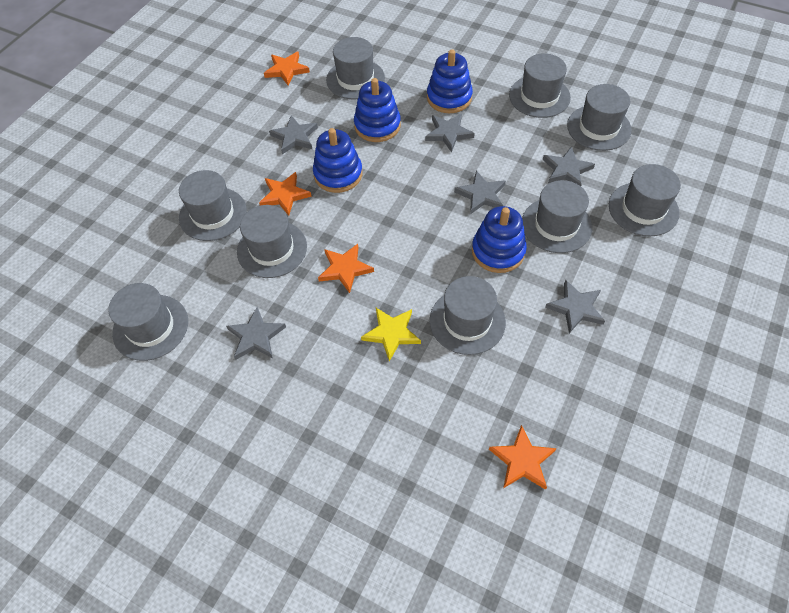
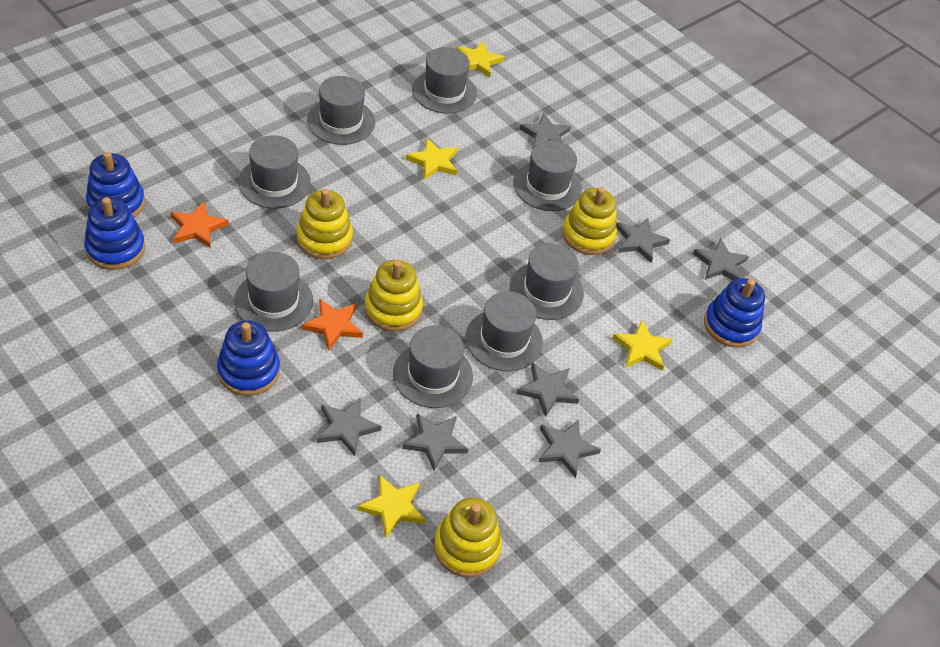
grey hat: 9 -> 8
grey star: 6 -> 7
orange star: 4 -> 2
yellow stacking toy: 0 -> 4
yellow star: 1 -> 4

